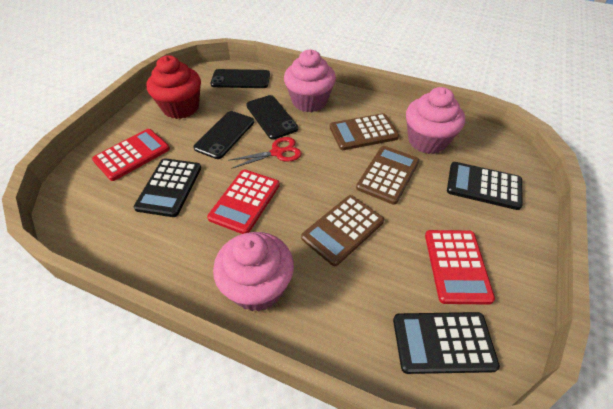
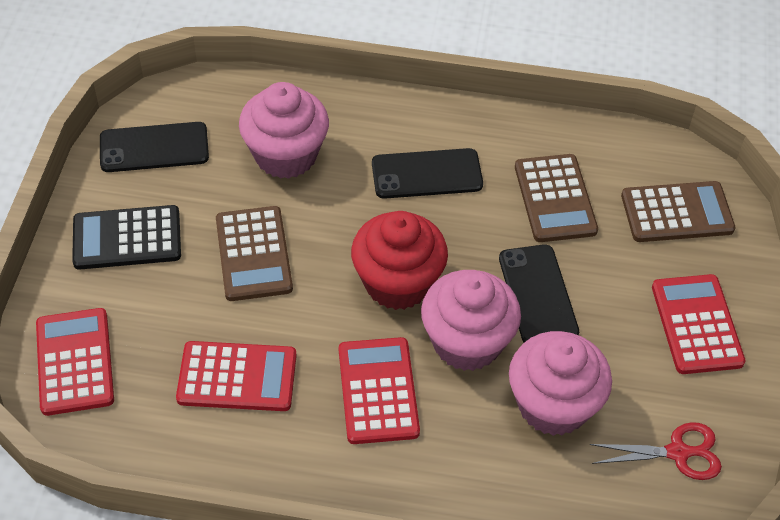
black calculator: 3 -> 1
red calculator: 3 -> 4

